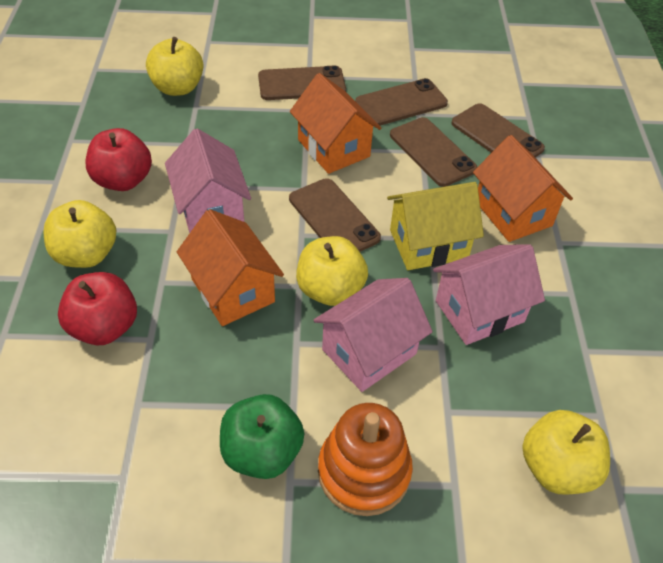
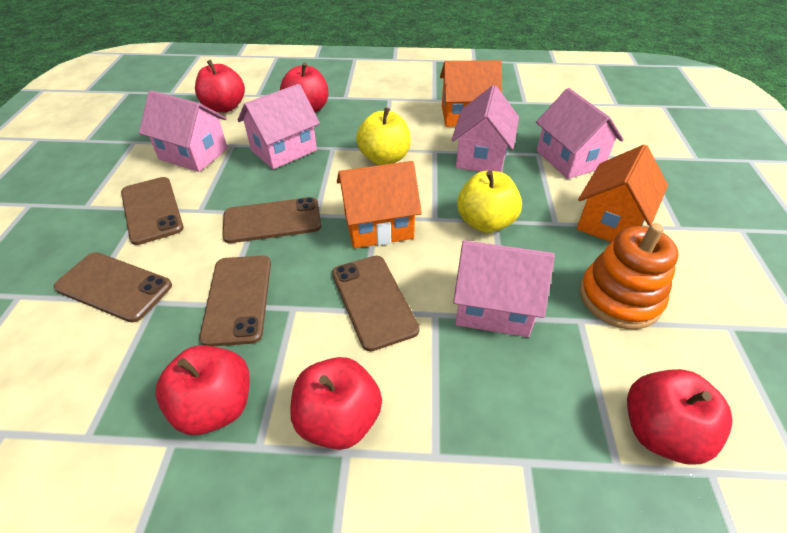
green apple: 1 -> 0
pink house: 3 -> 5
red apple: 2 -> 5
yellow apple: 4 -> 2
yellow house: 1 -> 0

